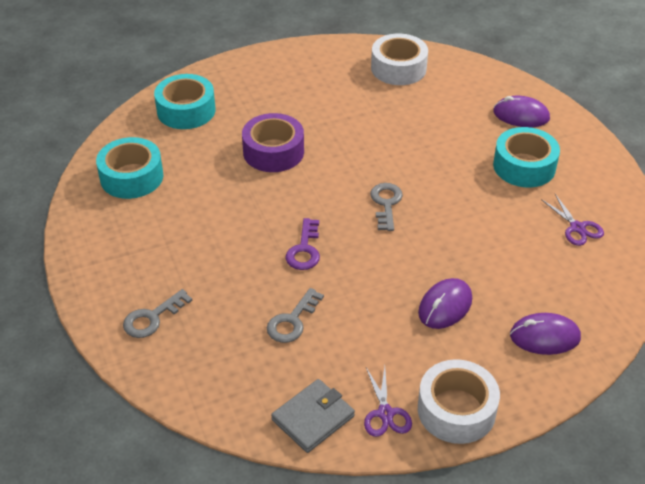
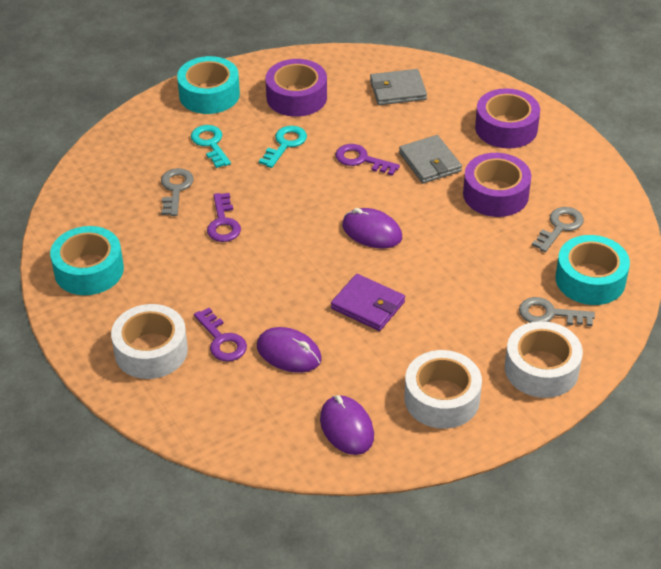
grey wallet: 1 -> 2
purple key: 1 -> 3
purple scissors: 2 -> 0
purple tape: 1 -> 3
purple wallet: 0 -> 1
turquoise key: 0 -> 2
white tape: 2 -> 3

